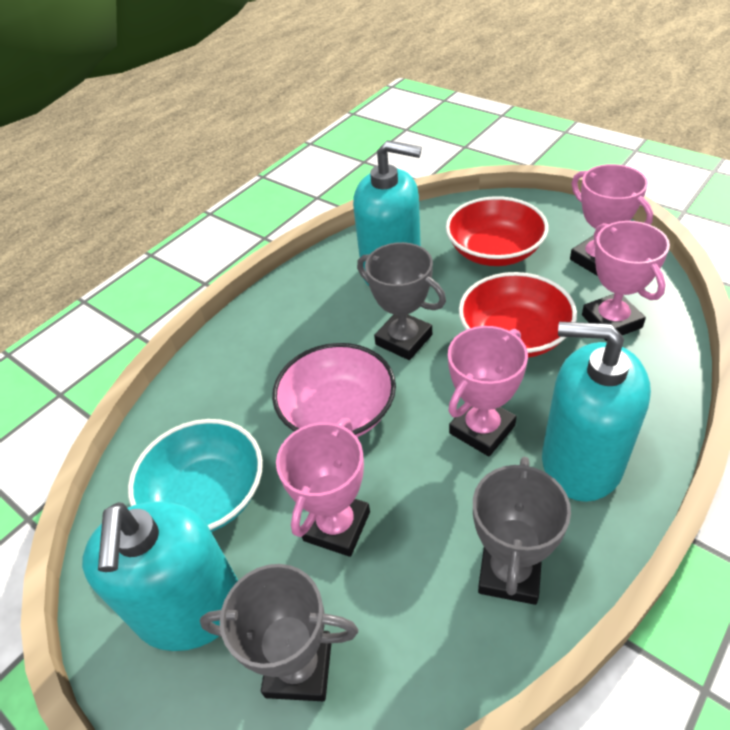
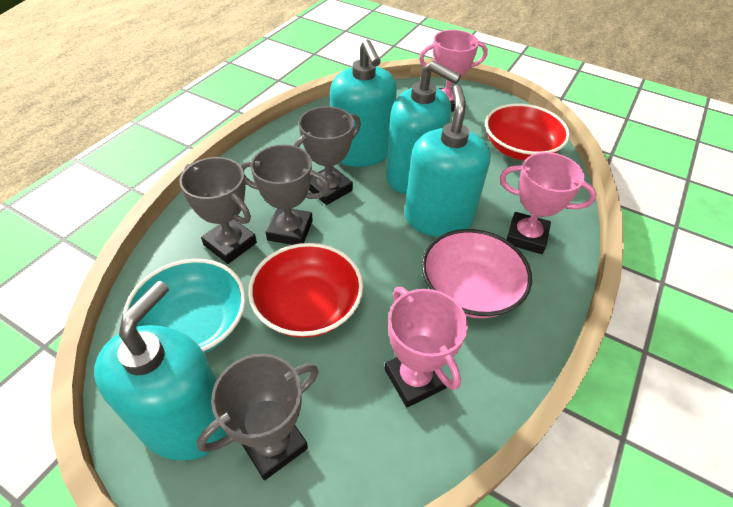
grey trophy: 3 -> 4
pink trophy: 4 -> 3
turquoise soap dispenser: 3 -> 4

